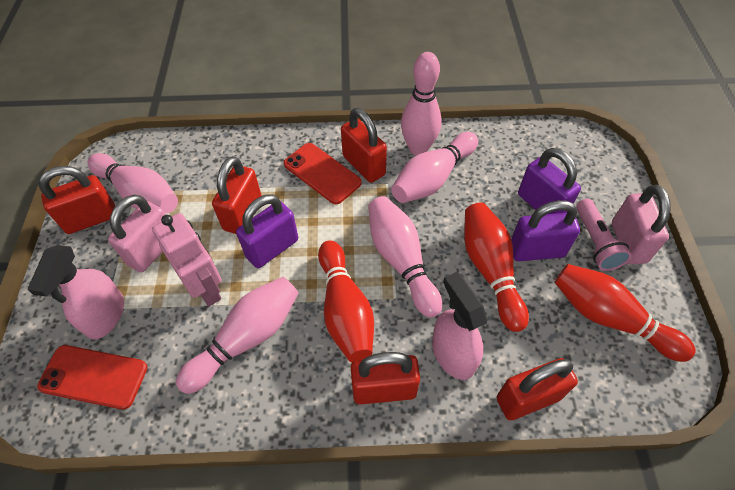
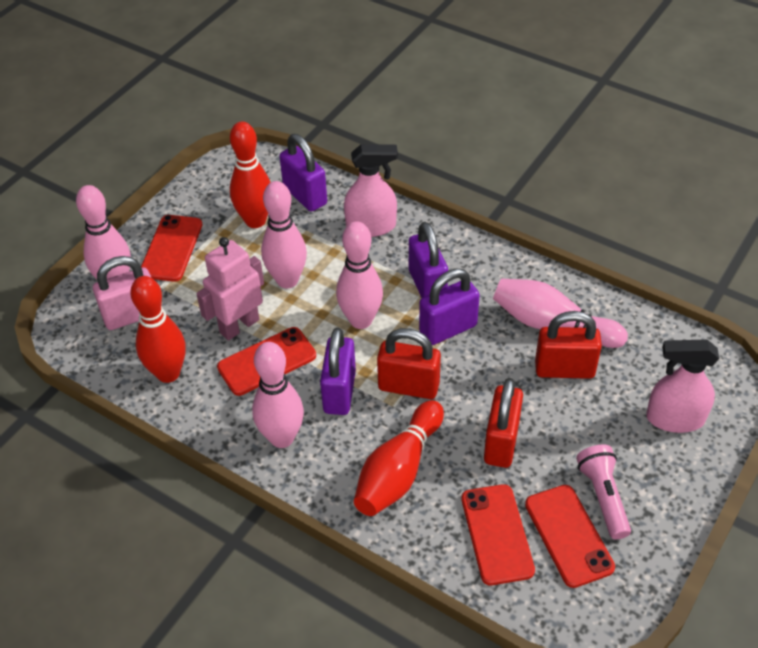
pink padlock: 2 -> 1
purple padlock: 3 -> 4
red padlock: 5 -> 3
red phone: 2 -> 4

